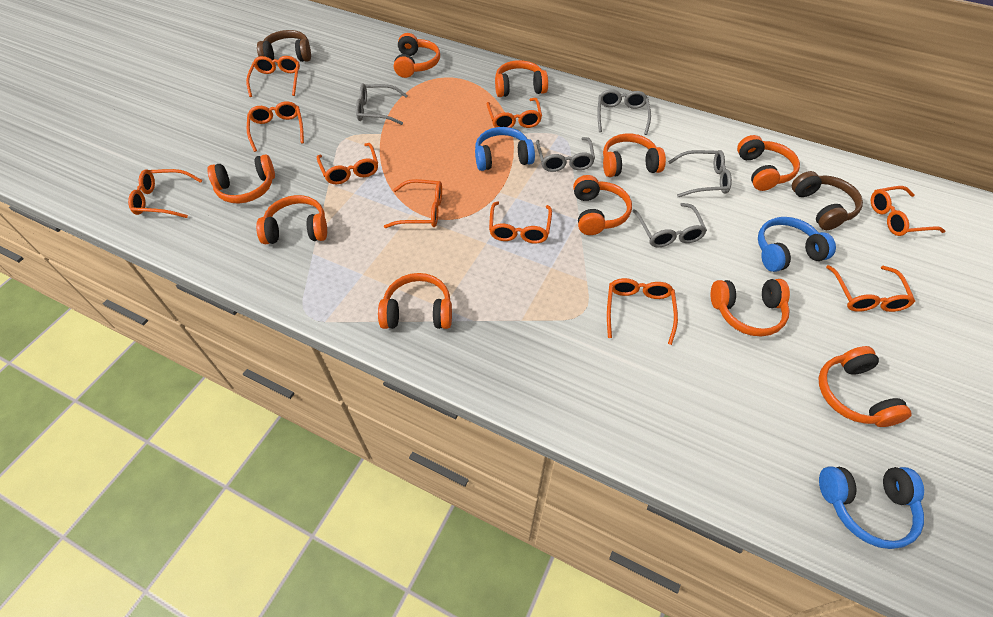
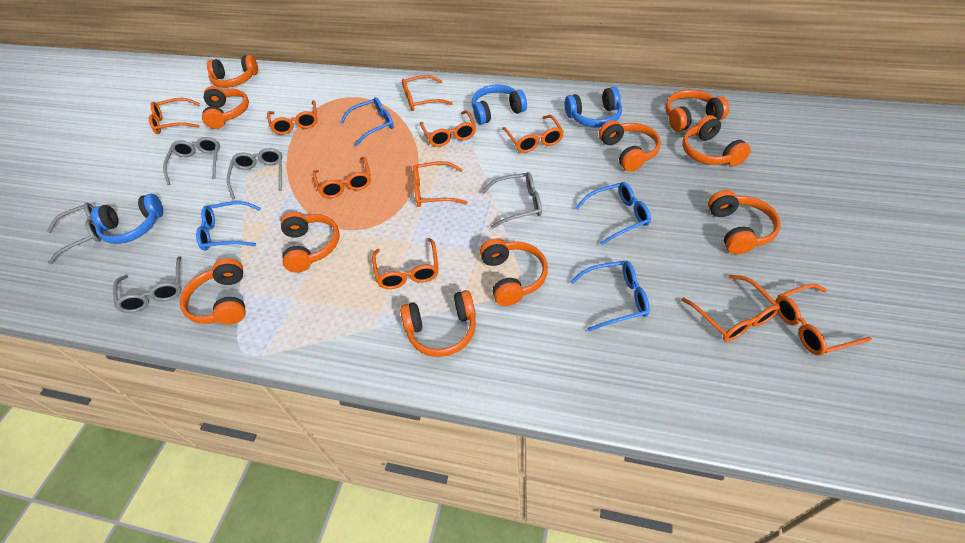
blue glasses: 0 -> 4
brown headphones: 2 -> 0

